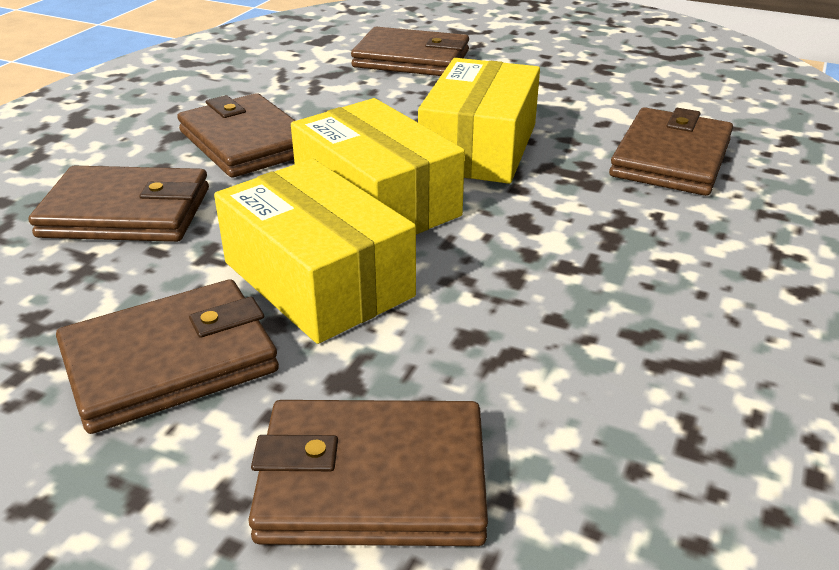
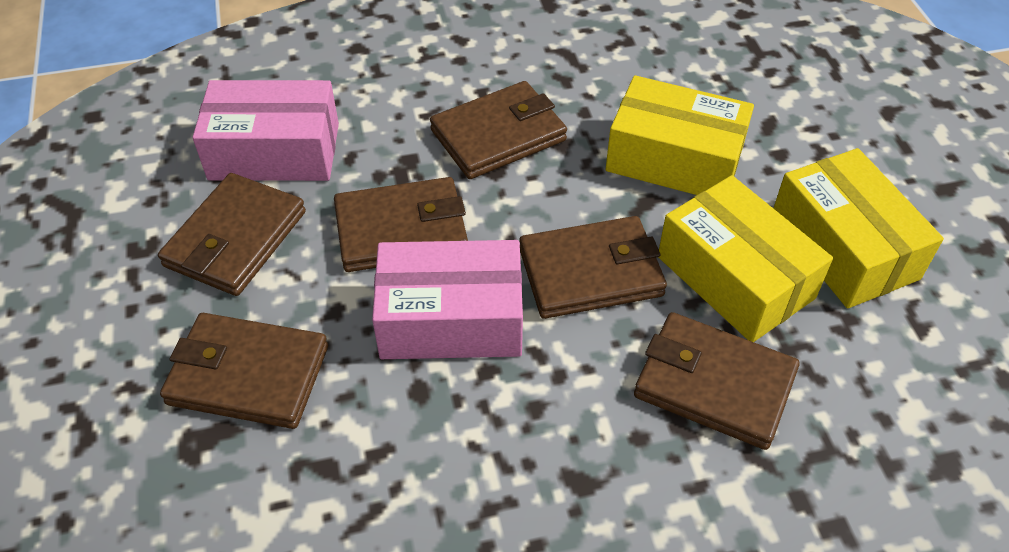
pink box: 0 -> 2

